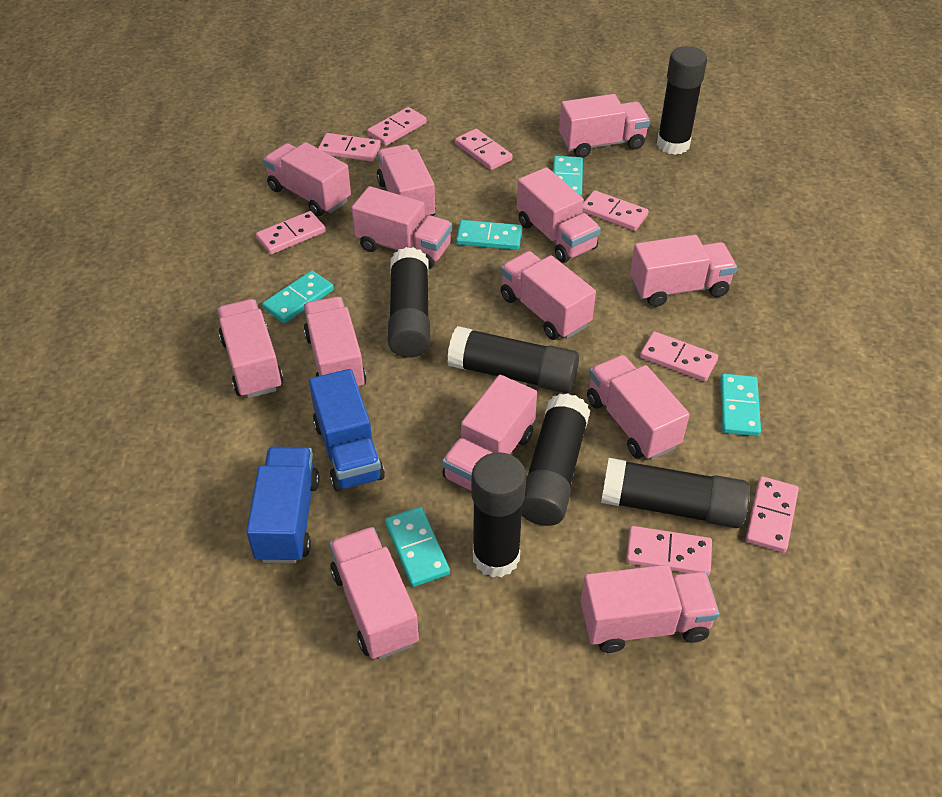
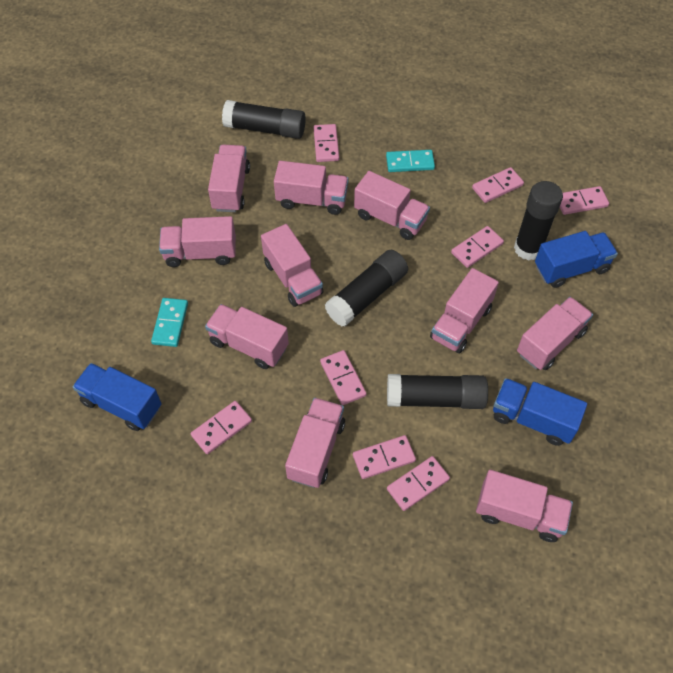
black glue stick: 6 -> 4
blue truck: 2 -> 3
pink truck: 13 -> 10
turquoise domino: 5 -> 2

